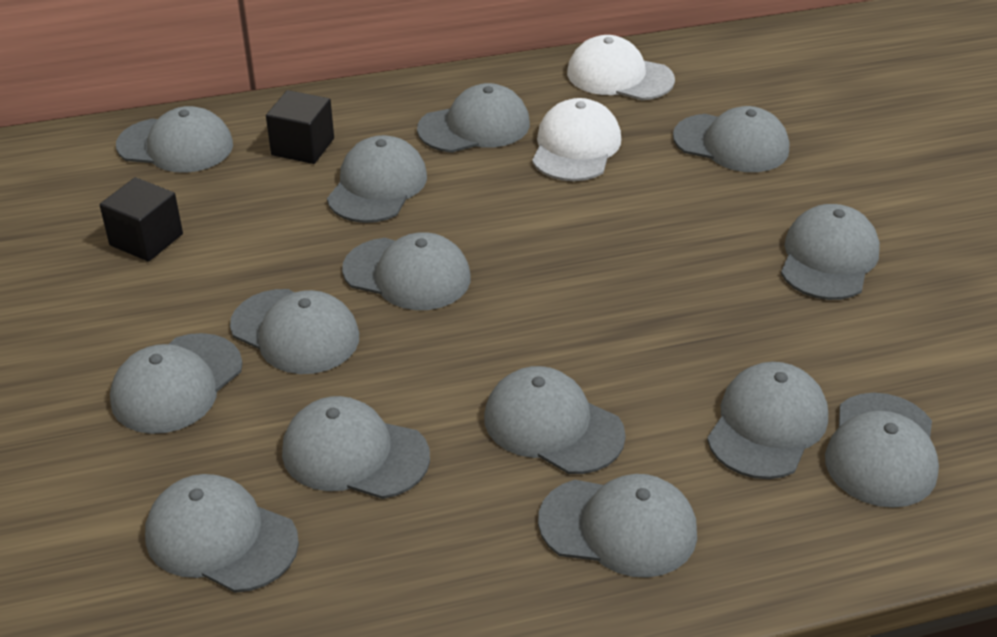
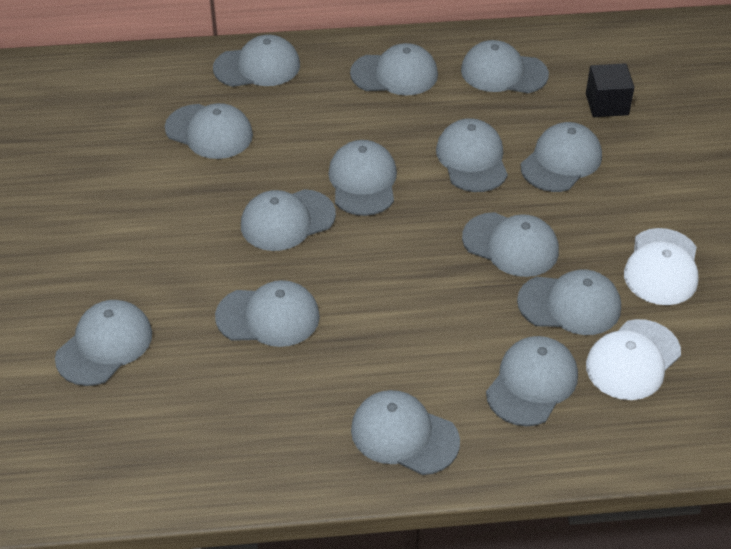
black cube: 2 -> 1

